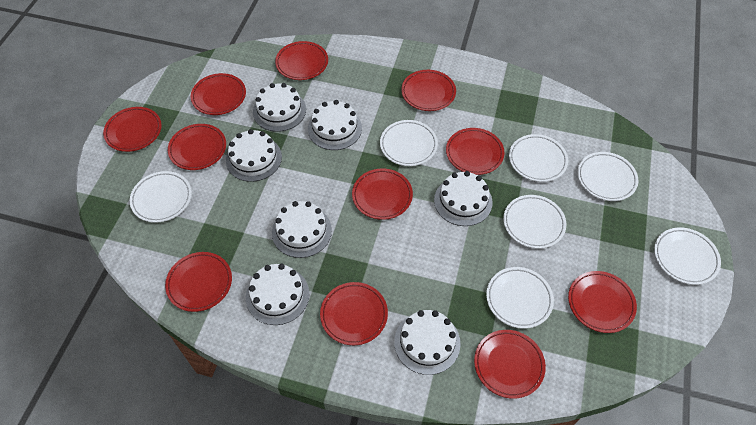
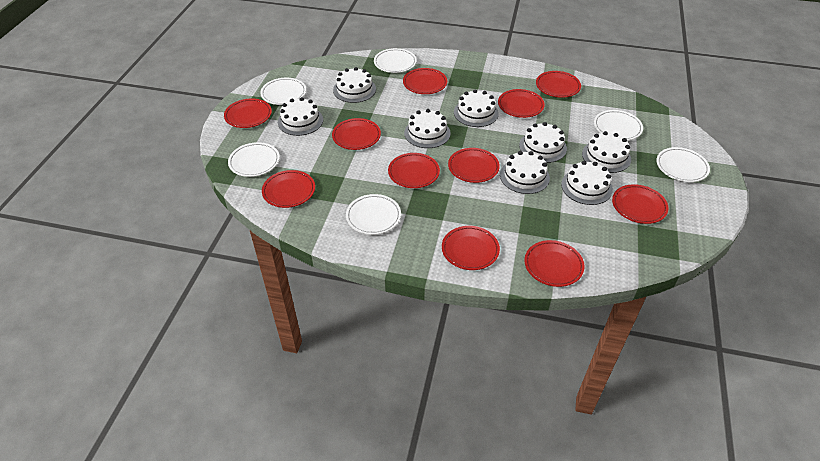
white cake: 7 -> 8
white plate: 7 -> 6

